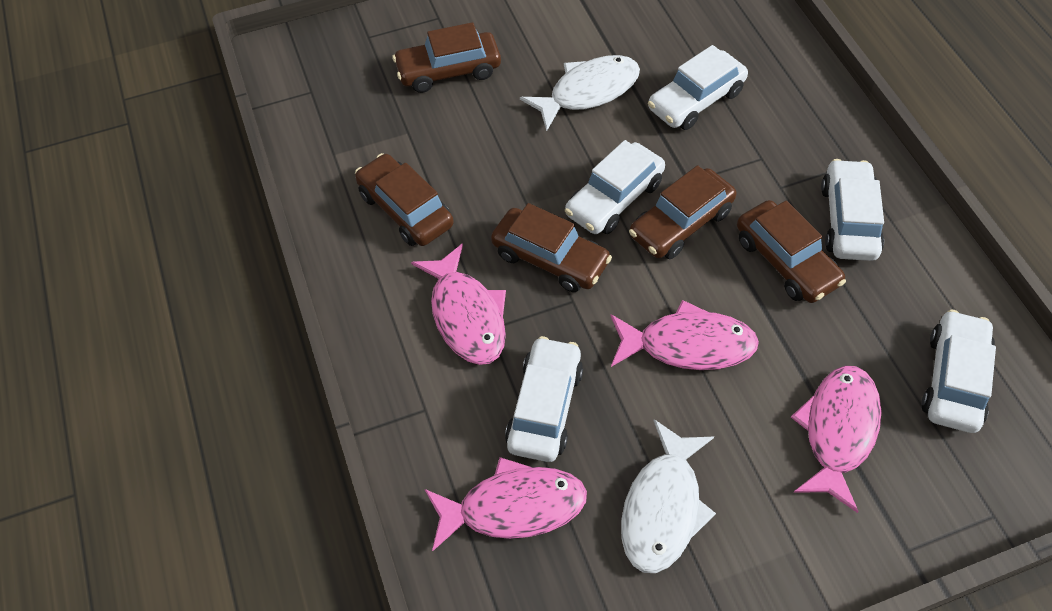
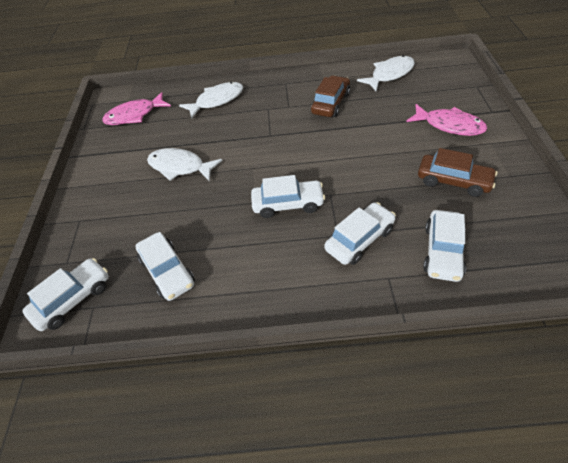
brown car: 5 -> 2
pink fish: 4 -> 2
white fish: 2 -> 3

